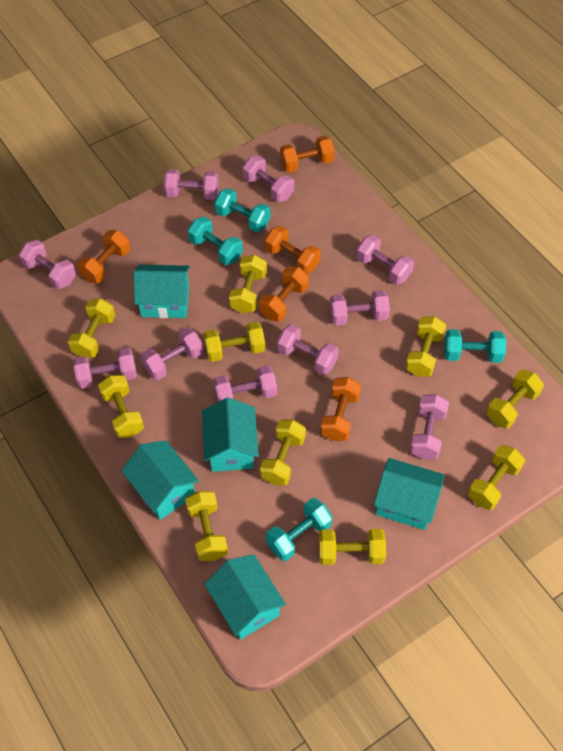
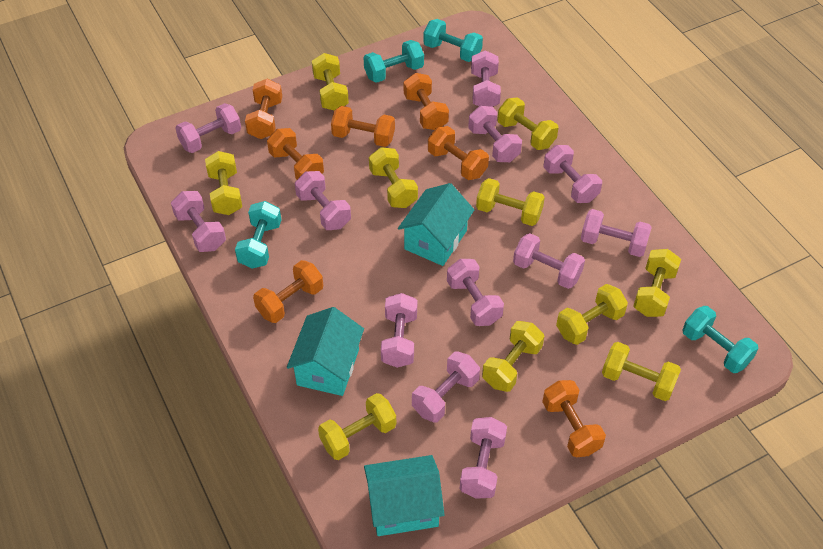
orange dumbbell: 5 -> 7
pink dumbbell: 10 -> 12
turquoise house: 5 -> 3

